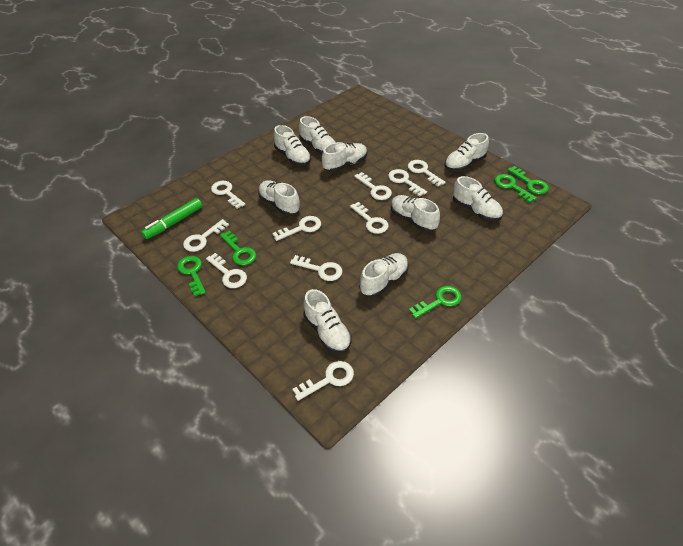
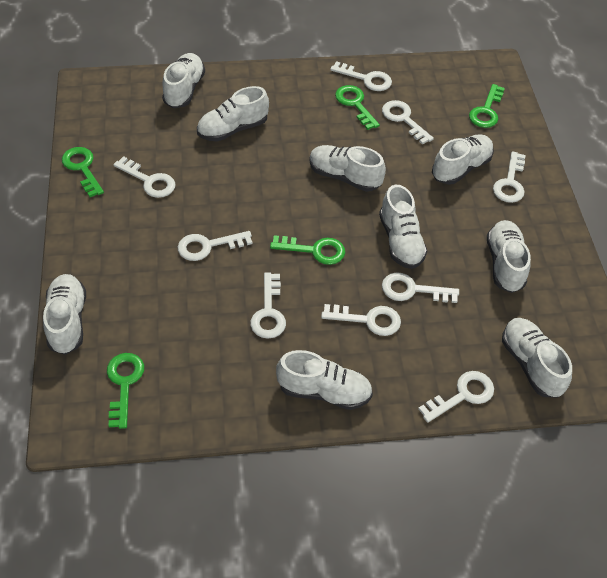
green marker: 1 -> 0
white key: 10 -> 9

